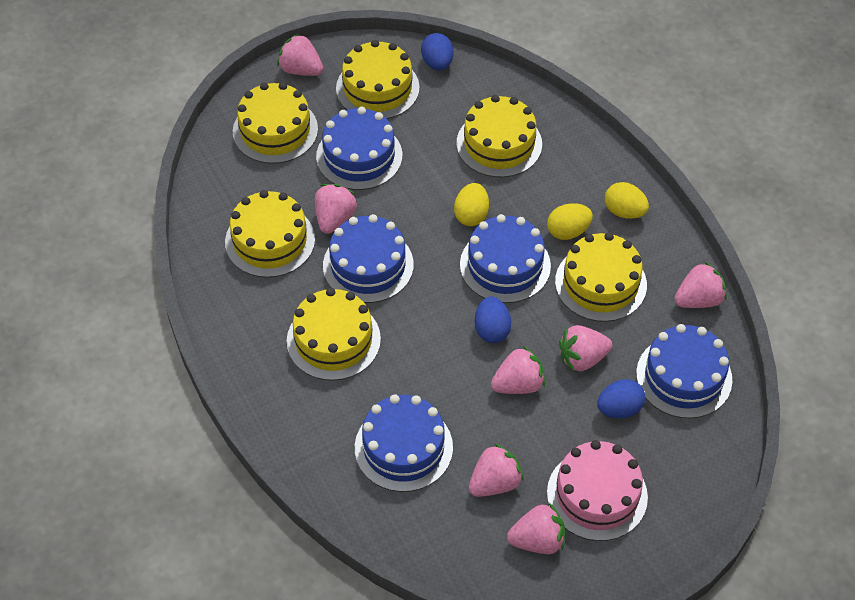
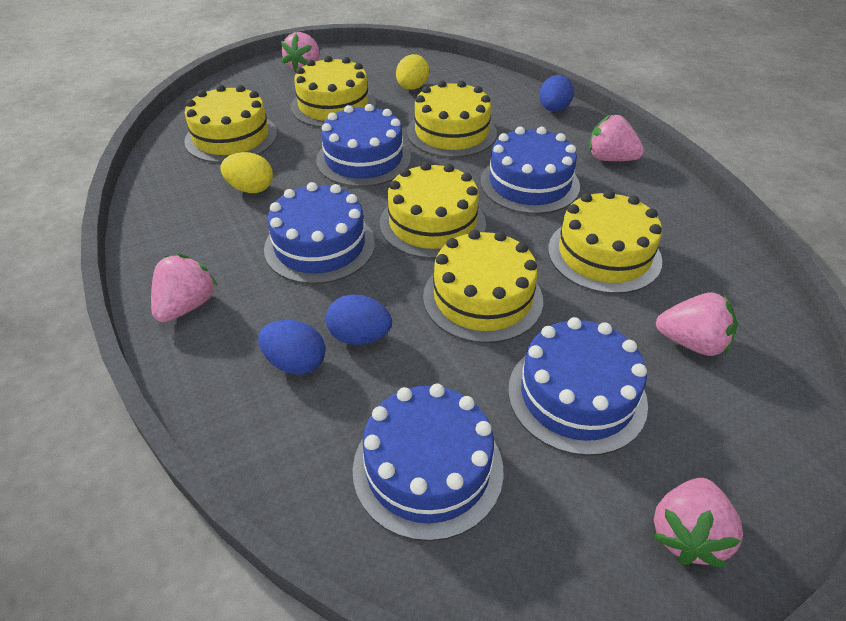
pink cake: 1 -> 0
pink strawberry: 7 -> 5
yellow egg: 3 -> 2

